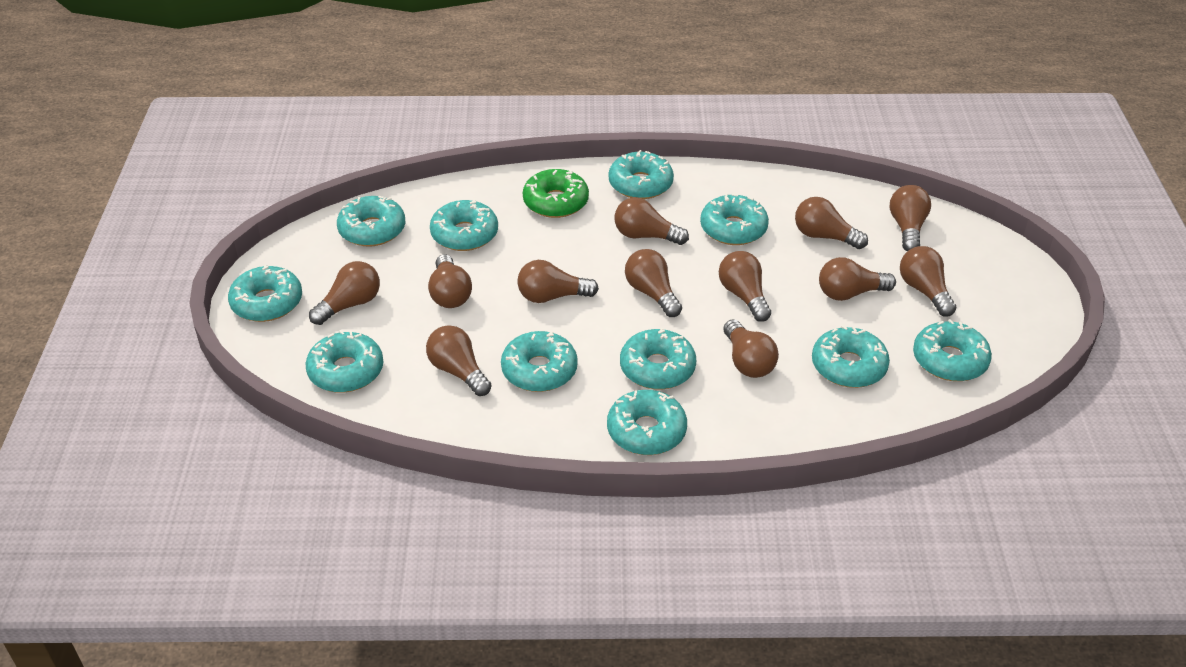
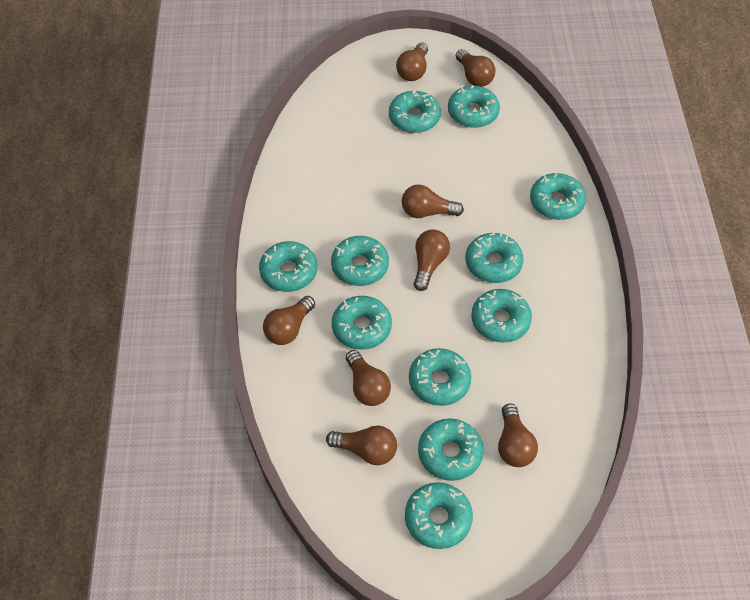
brown light bulb: 12 -> 8
green donut: 1 -> 0

